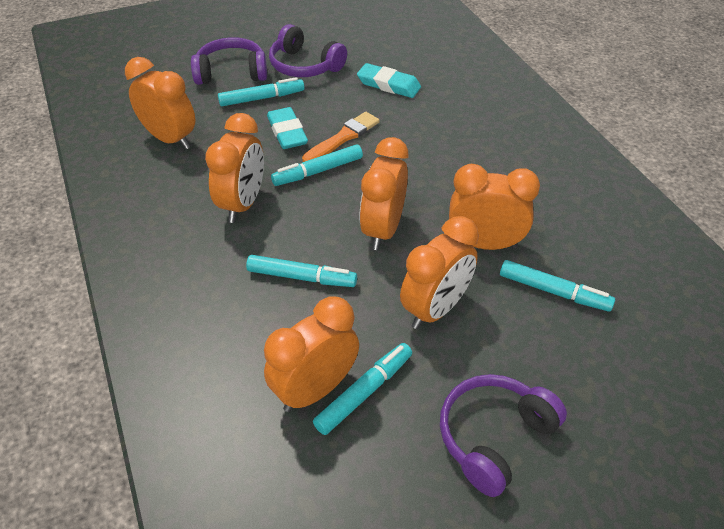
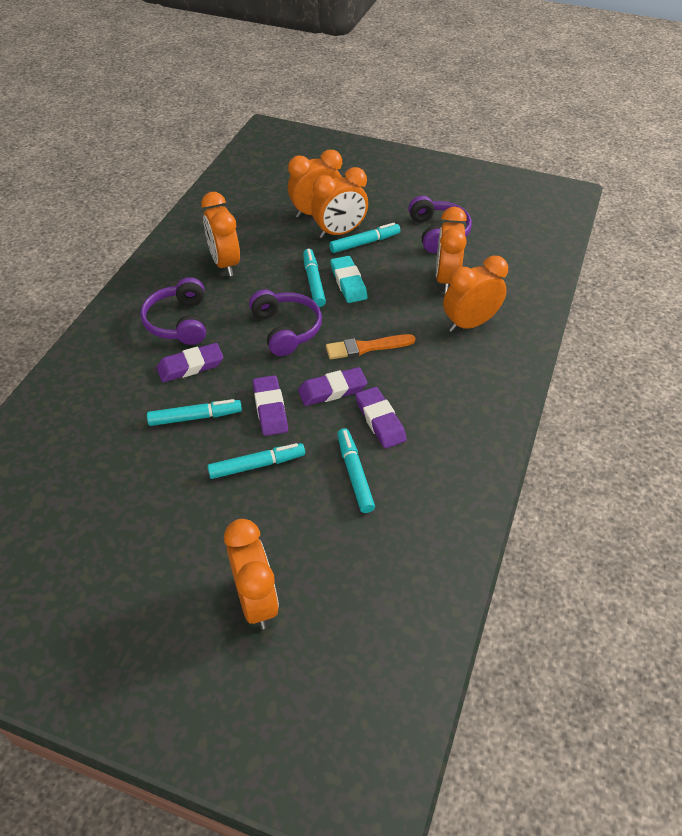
purple eraser: 0 -> 4
turquoise eraser: 2 -> 1

